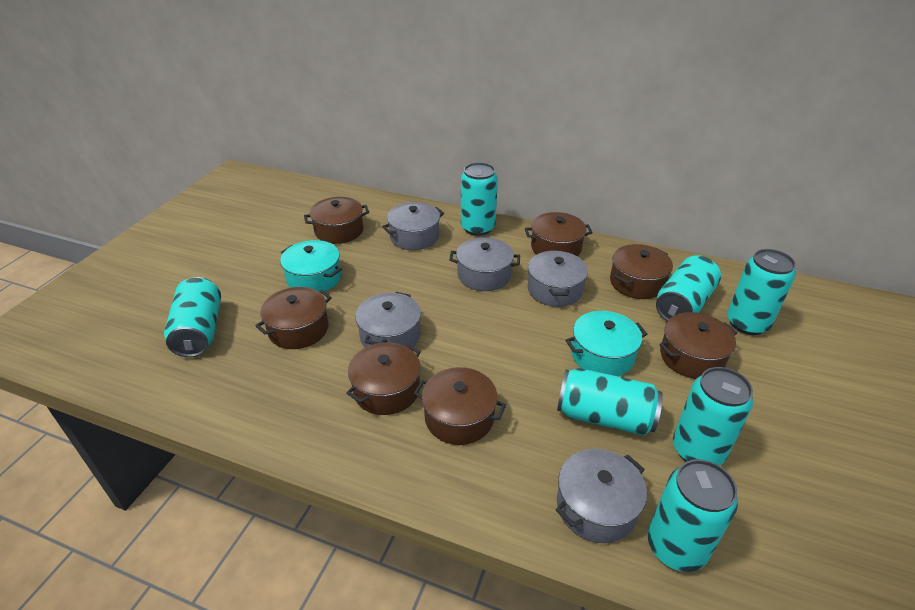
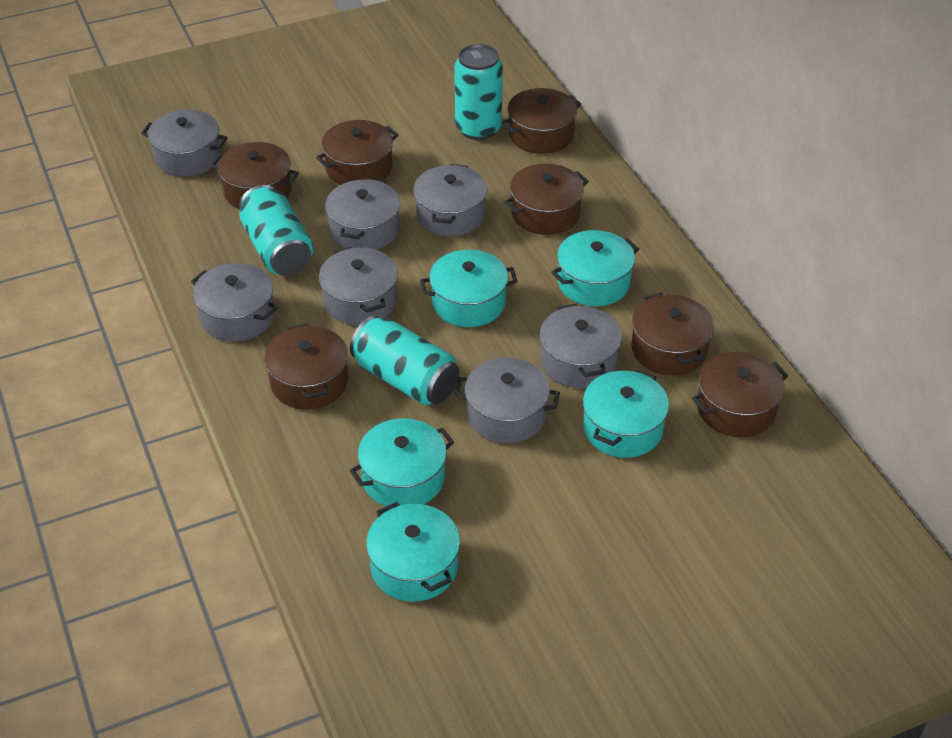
grey pot: 5 -> 7
turquoise can: 7 -> 3
turquoise pot: 2 -> 5

